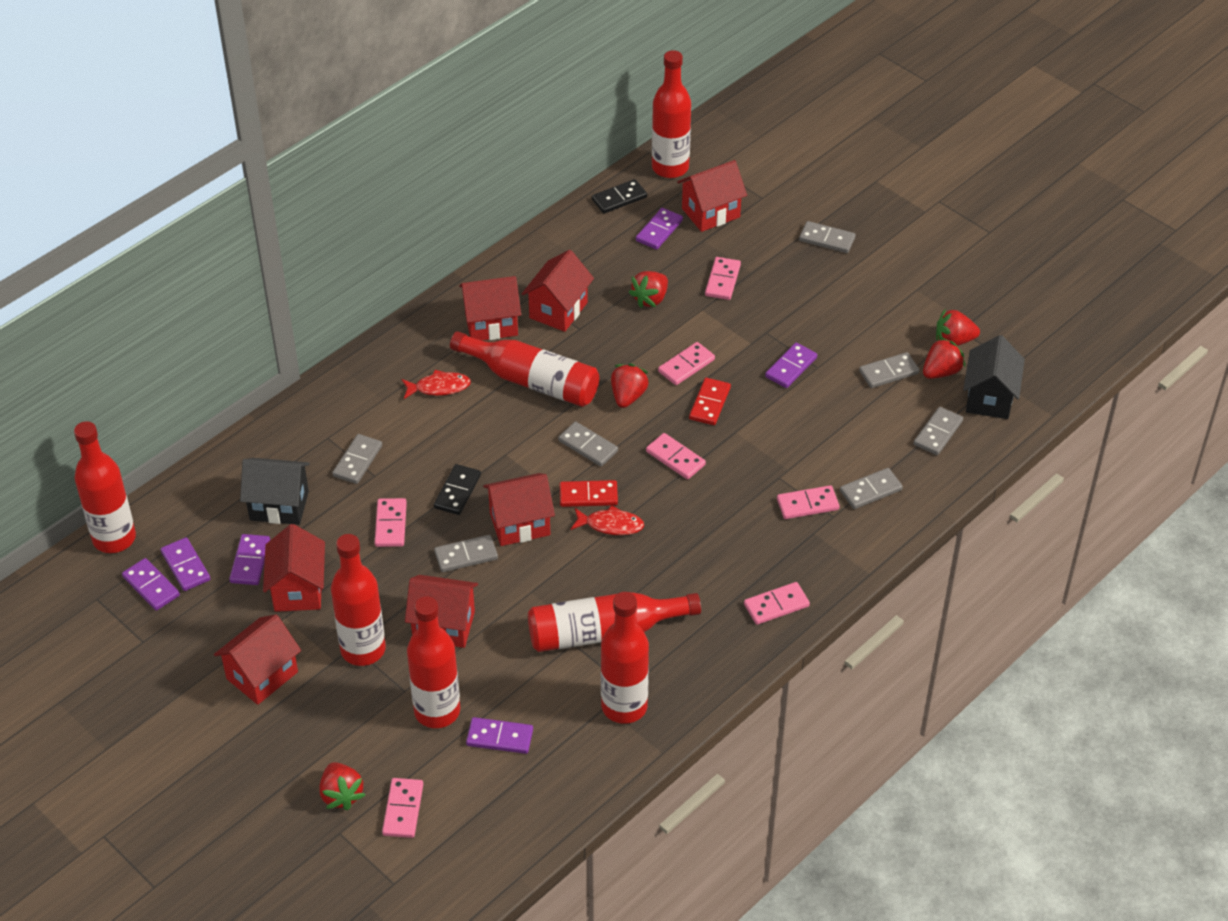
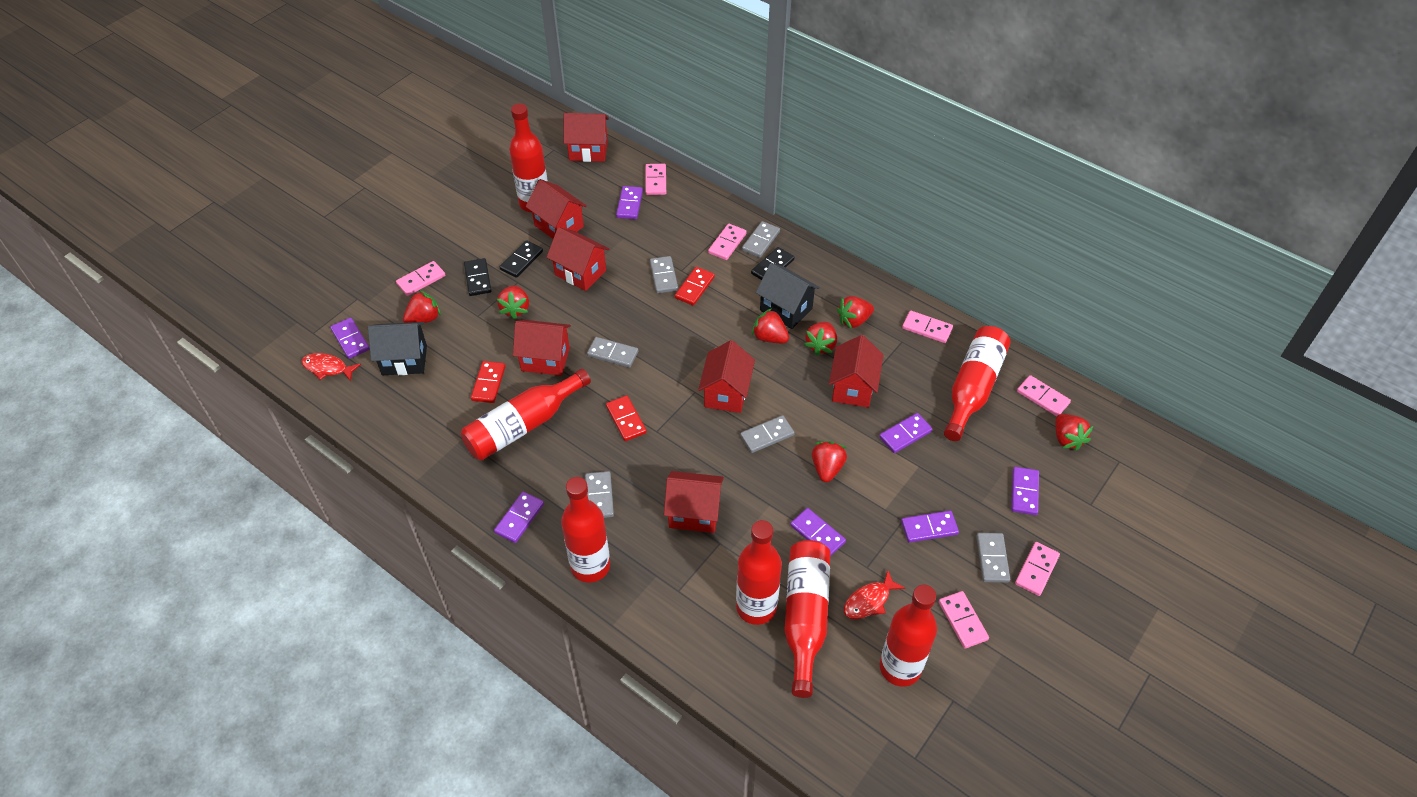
black domino: 2 -> 3
grey domino: 7 -> 6
purple domino: 6 -> 7
red domino: 2 -> 3
red strawberry: 5 -> 7

